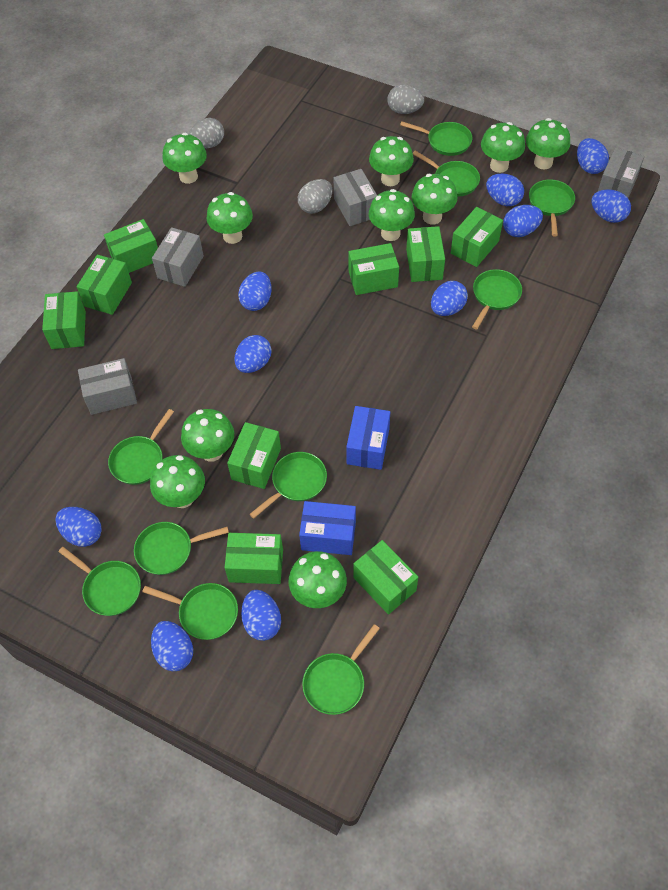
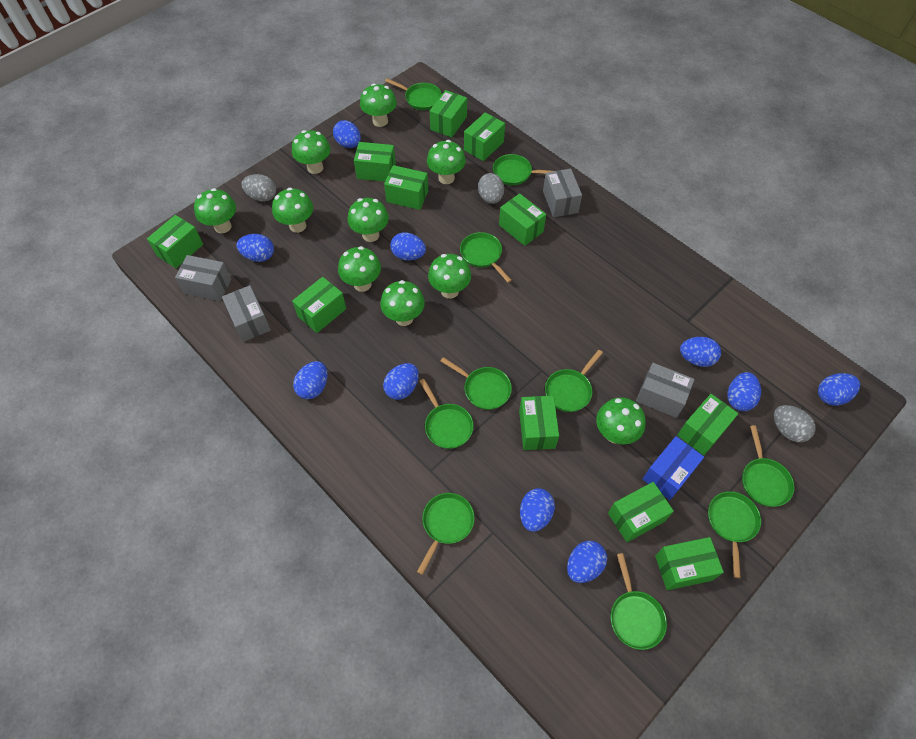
blue box: 2 -> 1
green box: 9 -> 11

